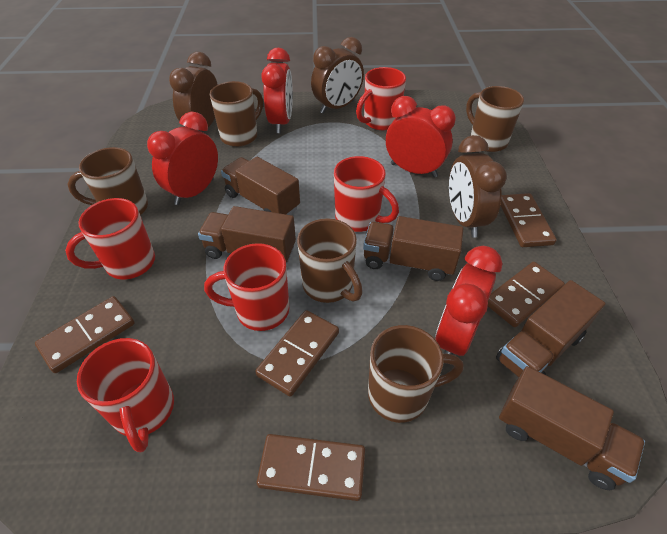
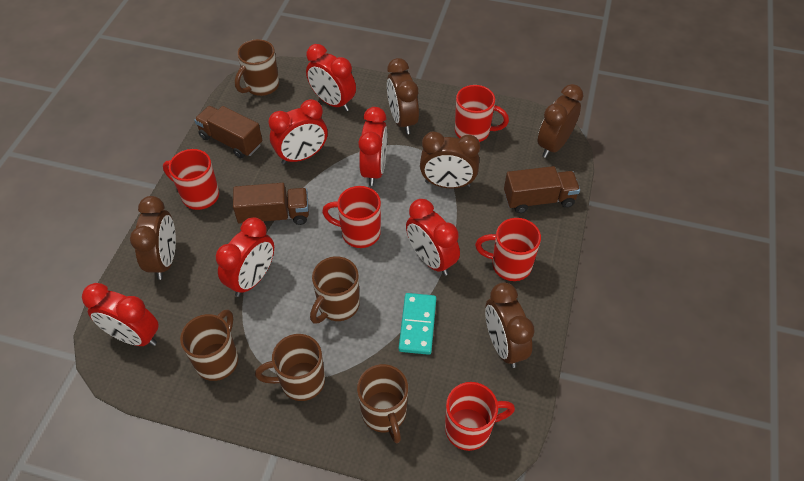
brown clock: 3 -> 5
brown domino: 5 -> 0
brown truck: 5 -> 3
red clock: 4 -> 6
turquoise domino: 0 -> 1

